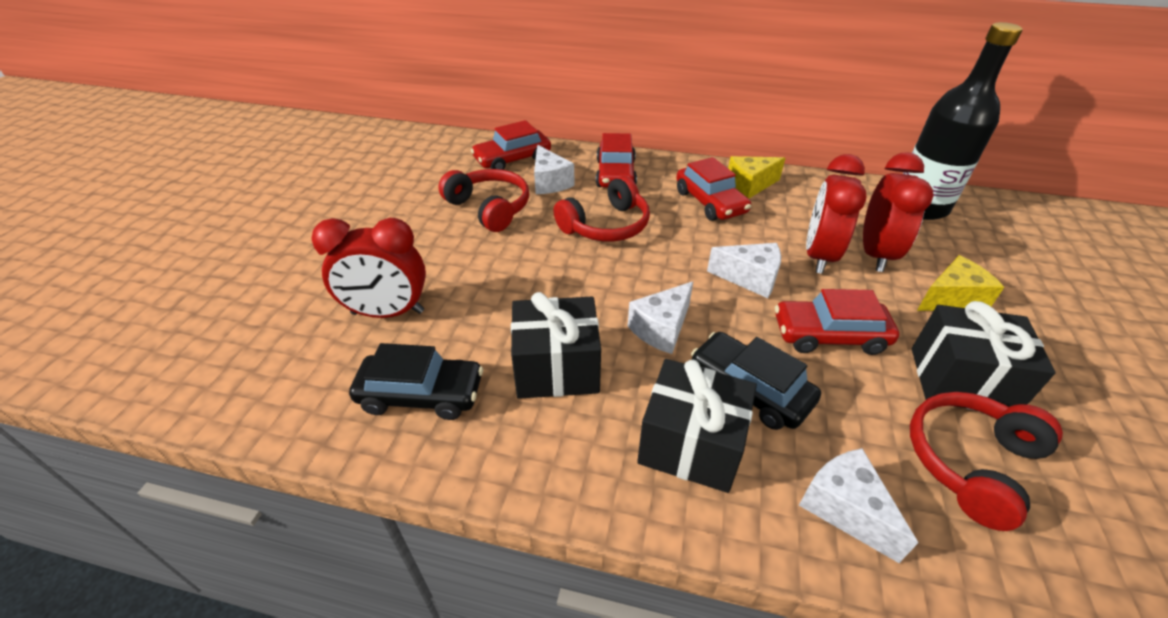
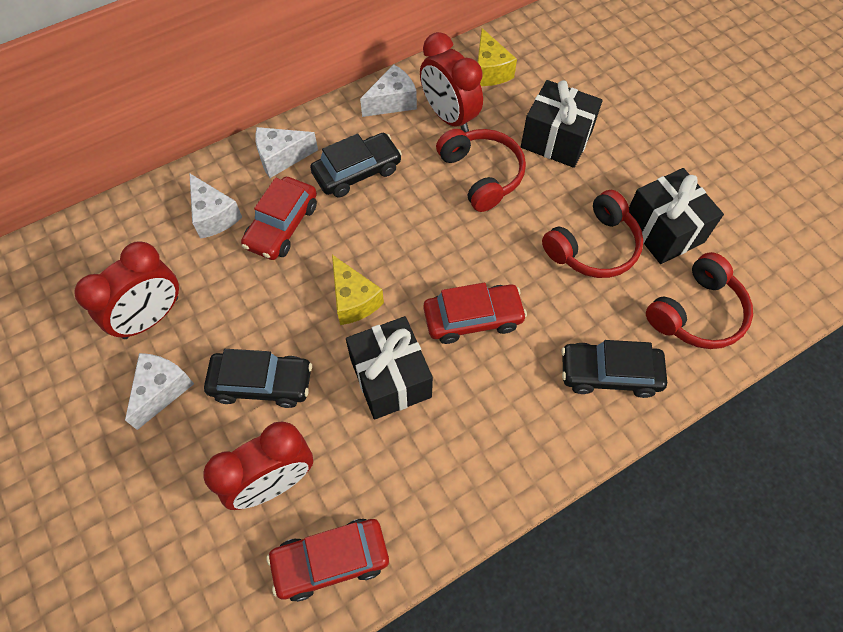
black bottle: 1 -> 0
black car: 2 -> 3
red car: 4 -> 3

